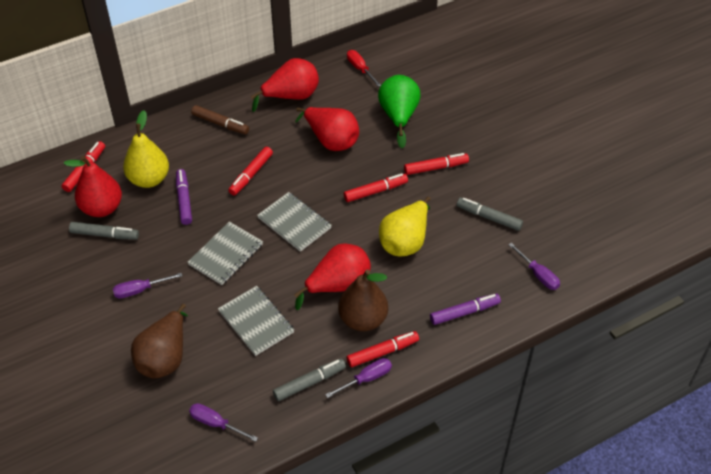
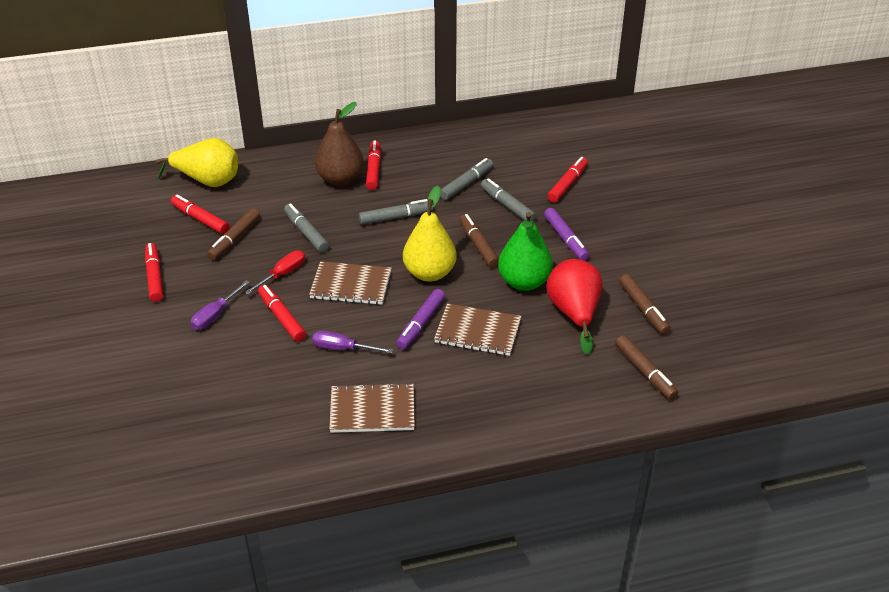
brown marker: 1 -> 4
brown notebook: 0 -> 3
brown pear: 2 -> 1
grey marker: 3 -> 4
grey notebook: 3 -> 0
purple screwdriver: 4 -> 2
red pear: 4 -> 1

